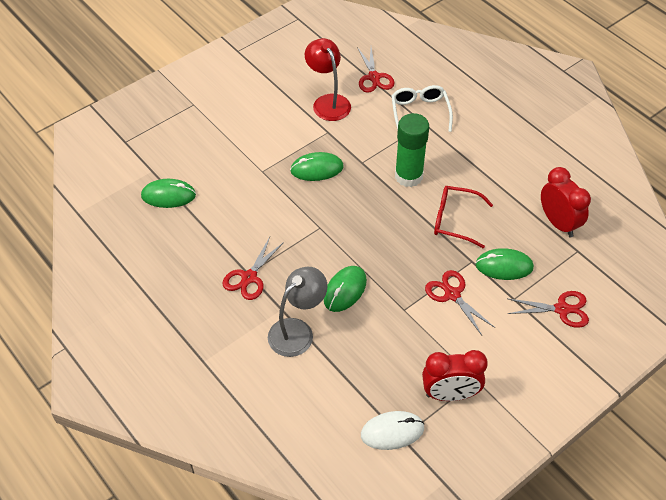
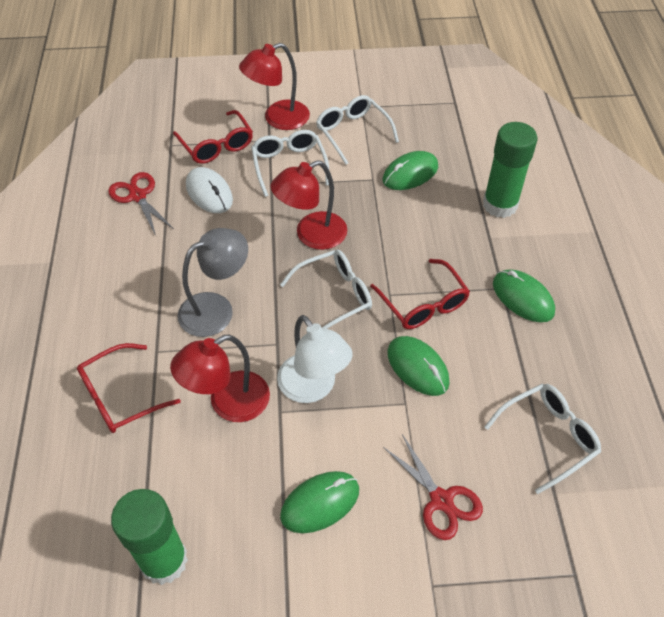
green glue stick: 1 -> 2
red clock: 2 -> 0
red glasses: 1 -> 3
red lamp: 1 -> 3
red scissors: 4 -> 2
white glasses: 1 -> 4
white lamp: 0 -> 1

